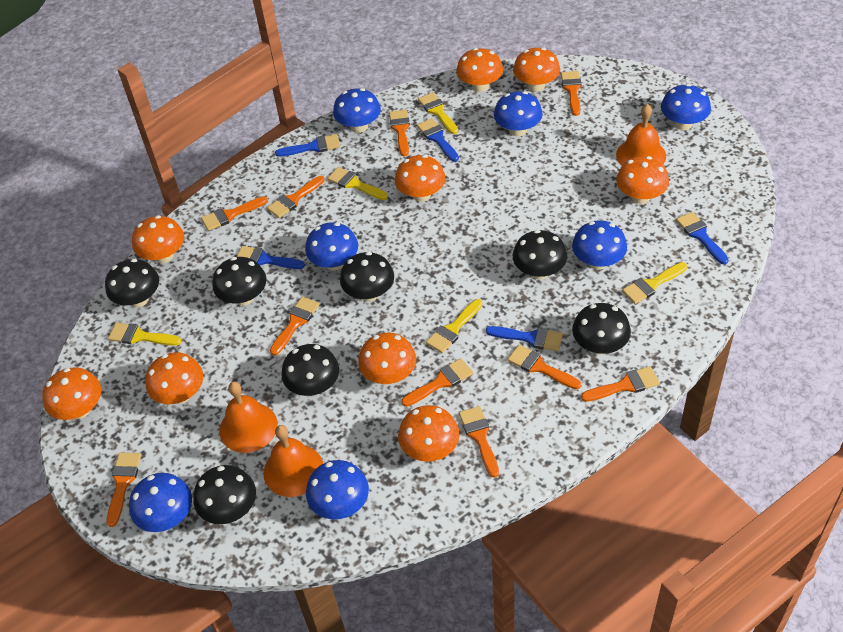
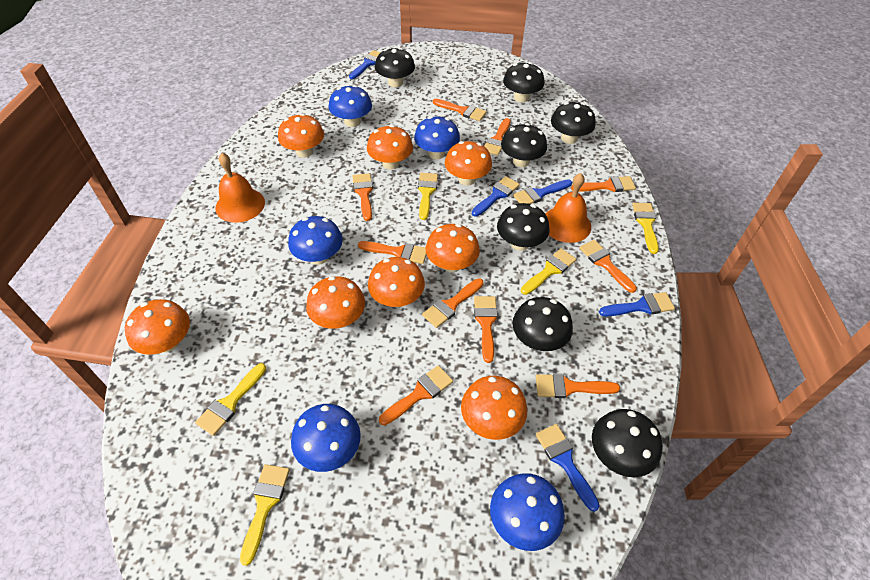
blue mushroom: 7 -> 5
orange bell: 3 -> 2
orange mushroom: 9 -> 8

